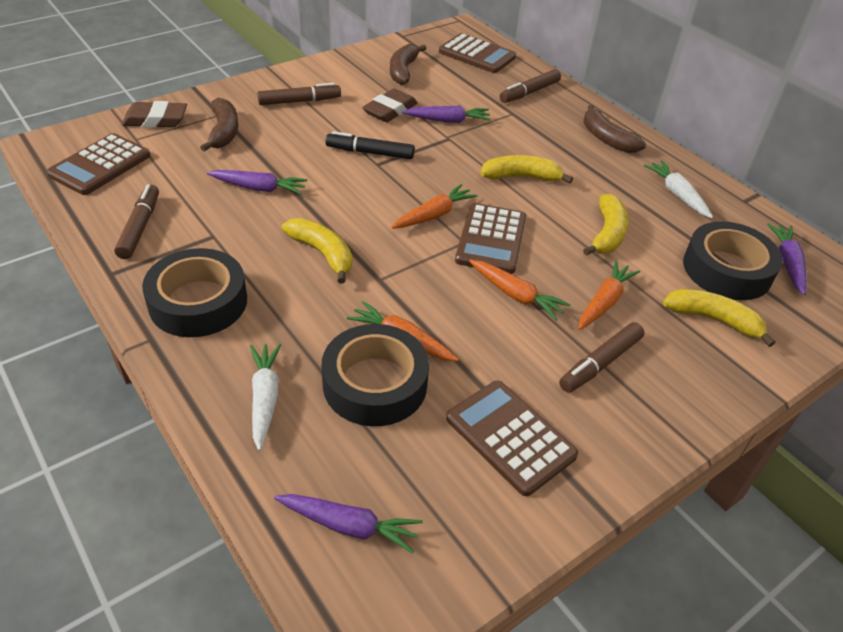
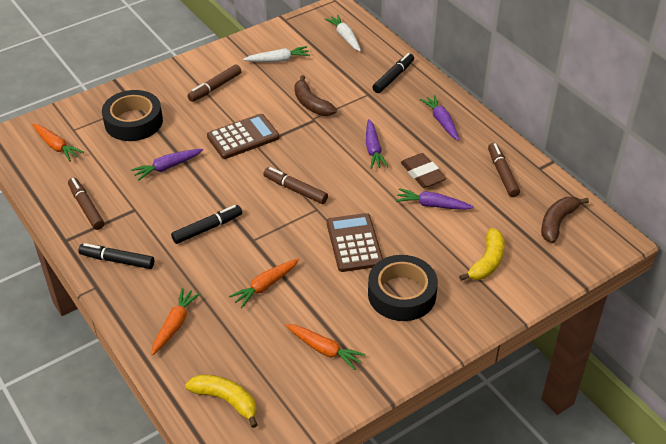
black marker: 1 -> 3
black tape: 3 -> 2
brown banana: 3 -> 2
brown calculator: 4 -> 2
brown eraser: 2 -> 1
yellow banana: 4 -> 2

